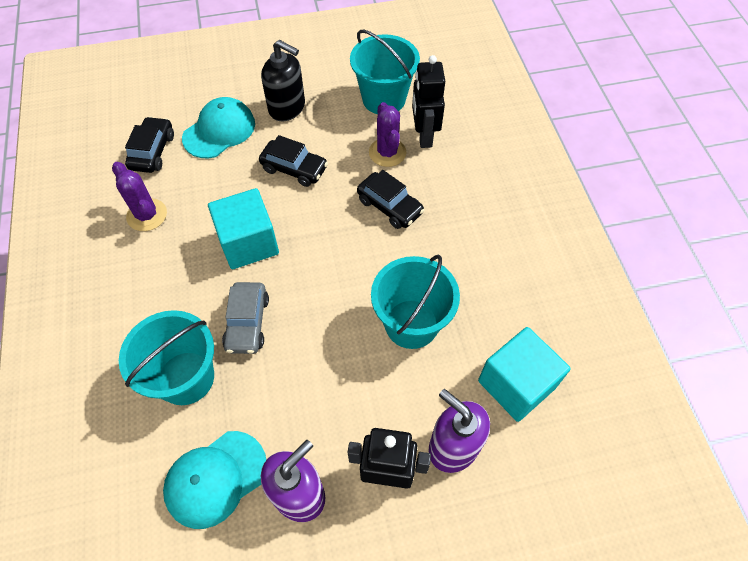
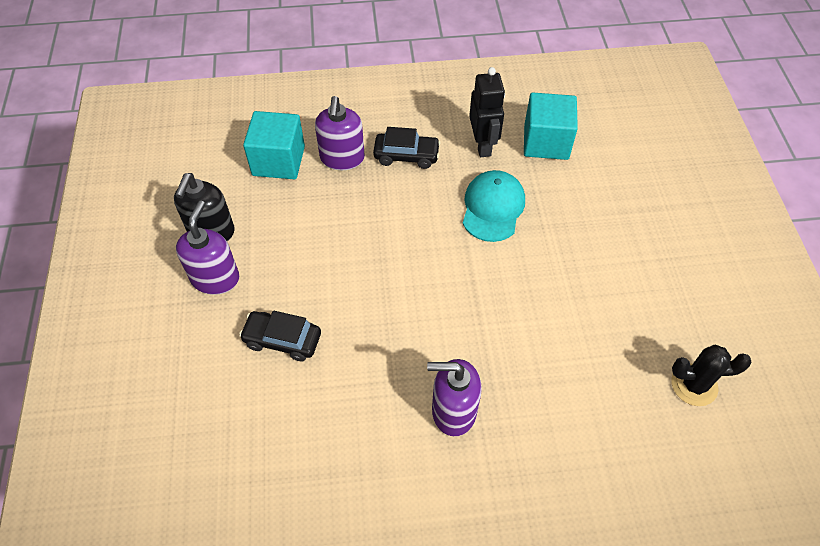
black cactus: 0 -> 1
black car: 3 -> 2
black robot: 2 -> 1
grey car: 1 -> 0
purple cactus: 2 -> 0
purple soap dispenser: 2 -> 3
turquoise bucket: 3 -> 0
turquoise cap: 2 -> 1

